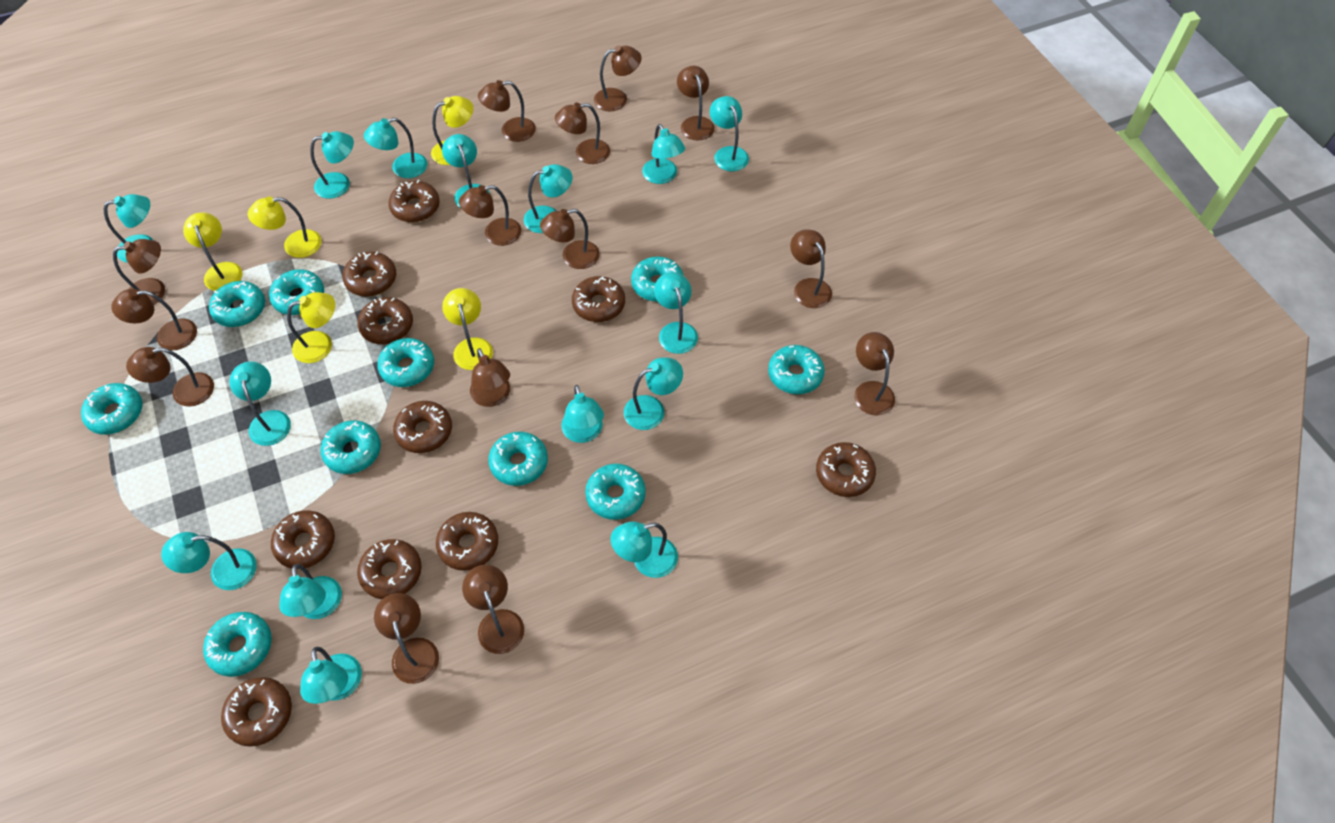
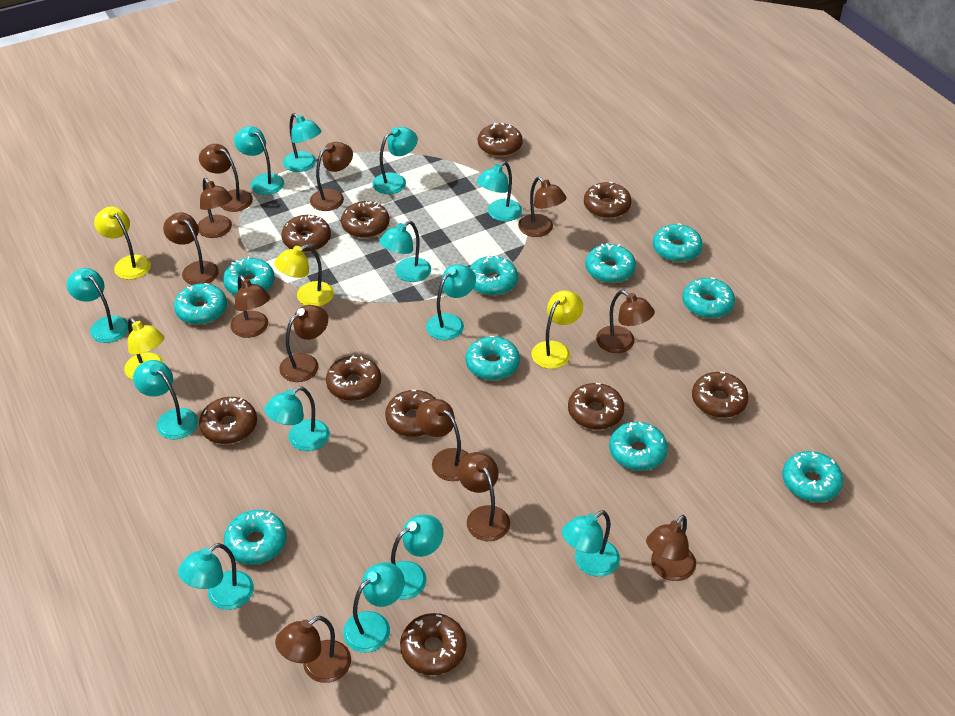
brown lamp: 14 -> 12
turquoise lamp: 15 -> 13
yellow lamp: 5 -> 4

